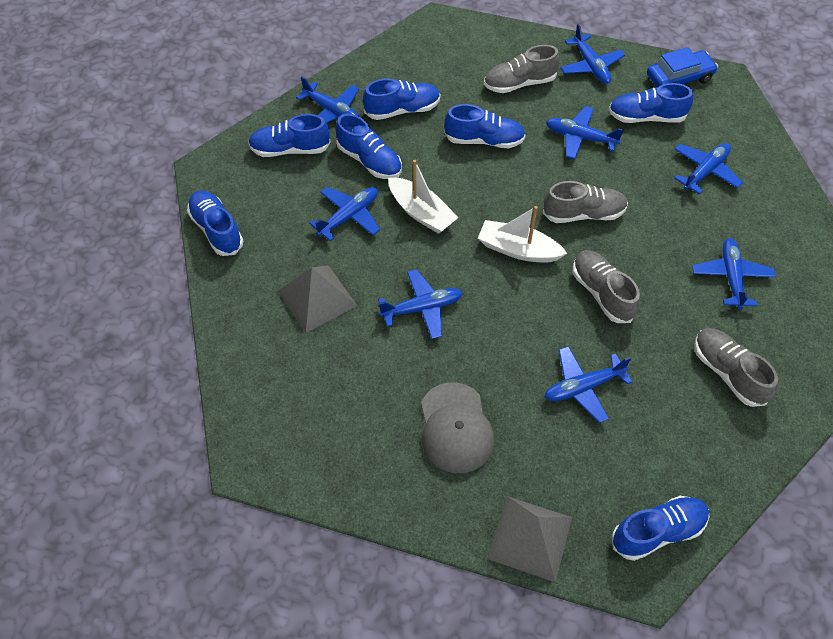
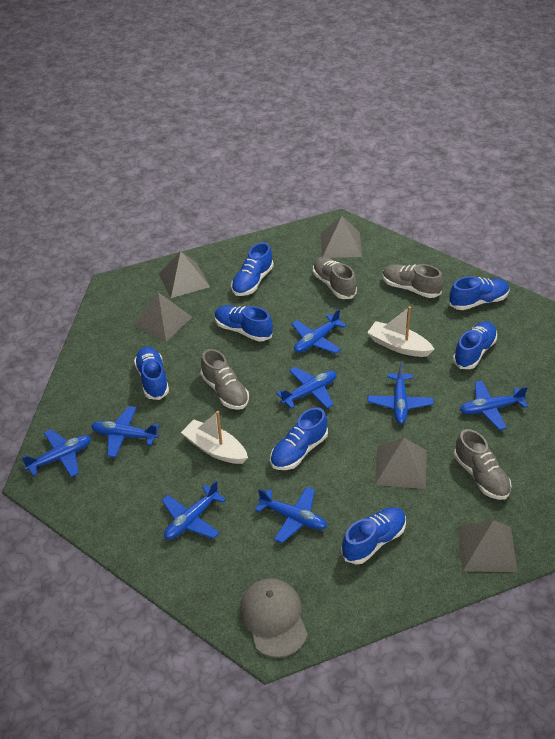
blue car: 1 -> 0
grey pyramid: 2 -> 5

